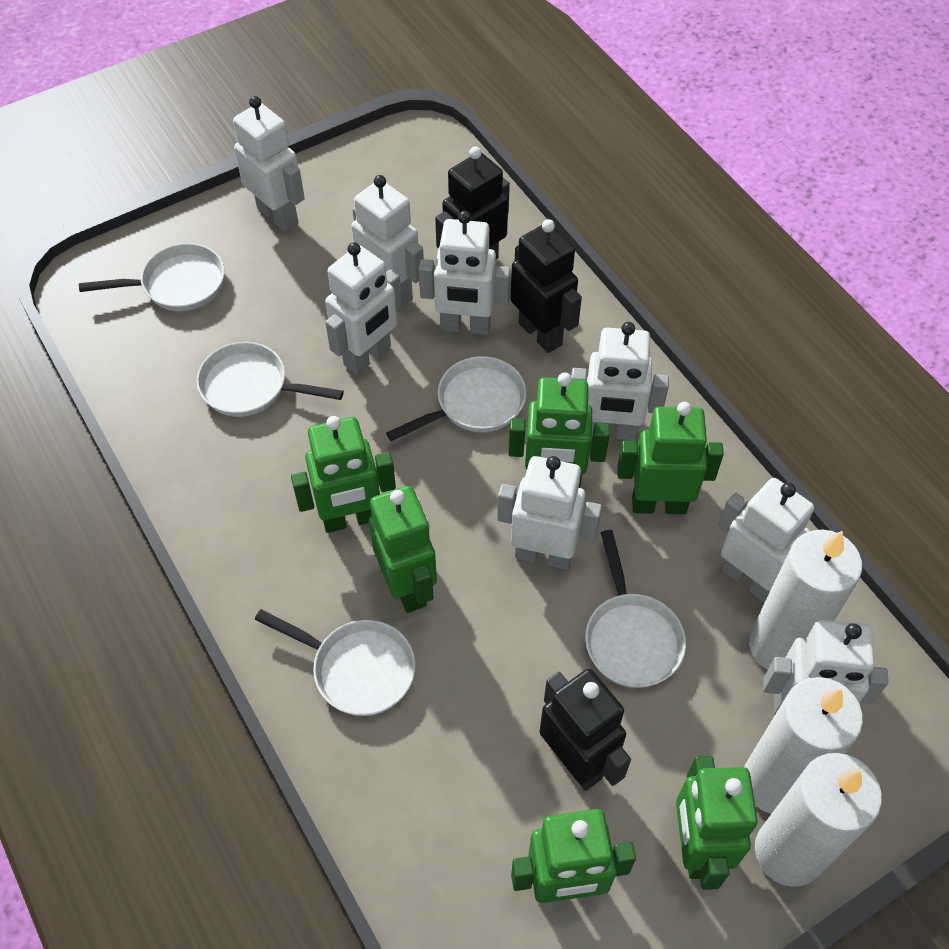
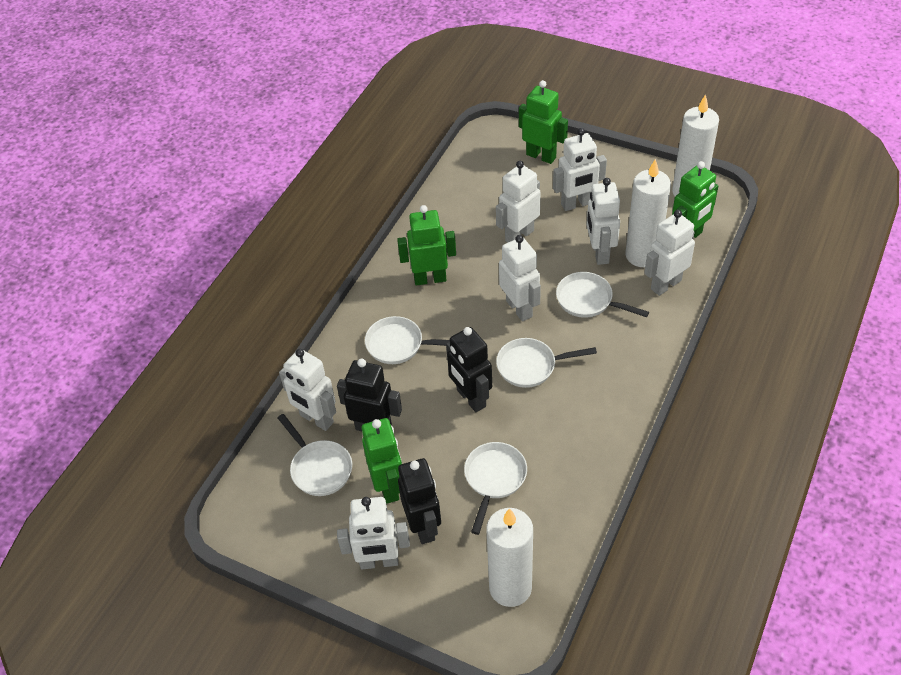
green robot: 6 -> 4
white robot: 8 -> 7

